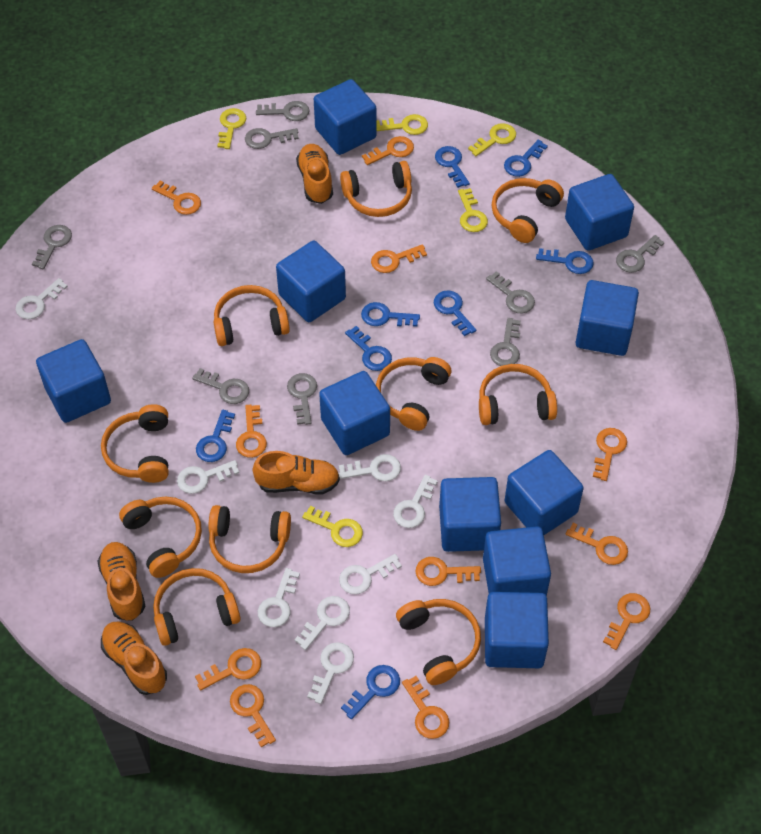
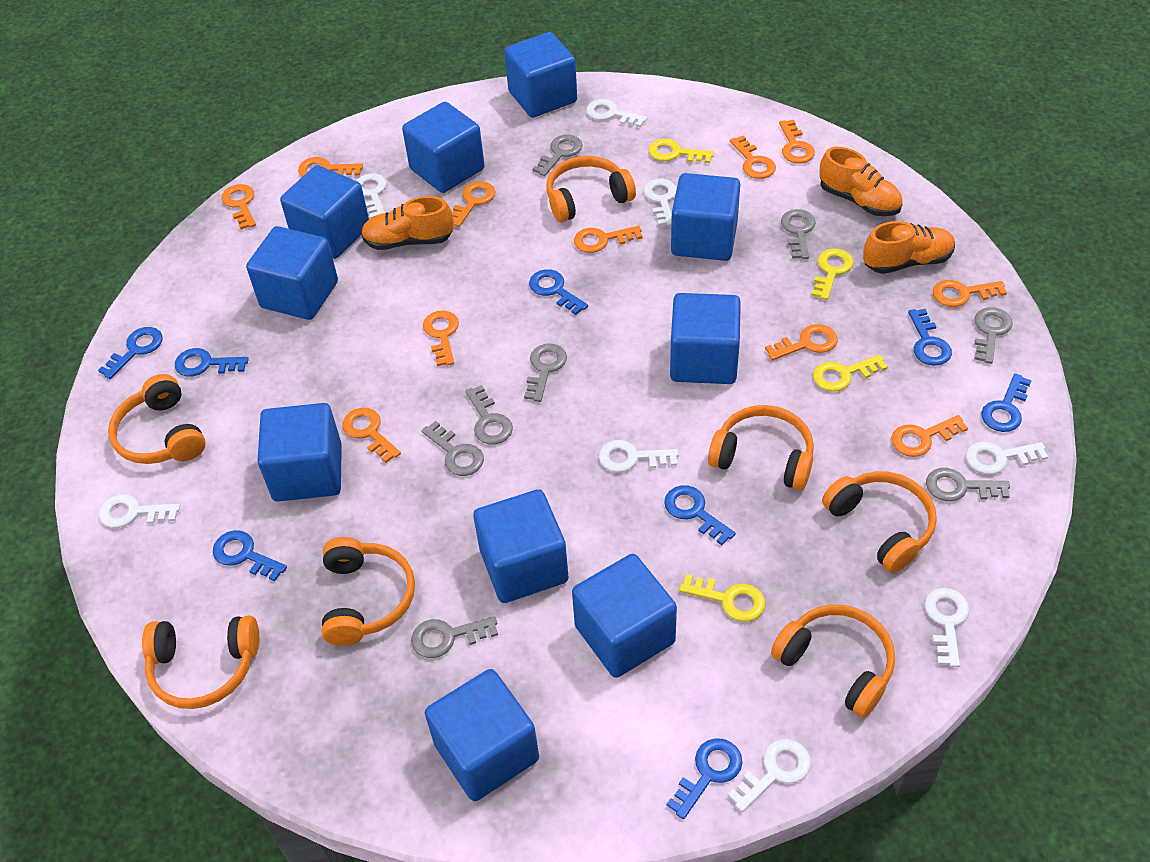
orange headphones: 10 -> 7
orange shoe: 4 -> 3
yellow key: 5 -> 4

